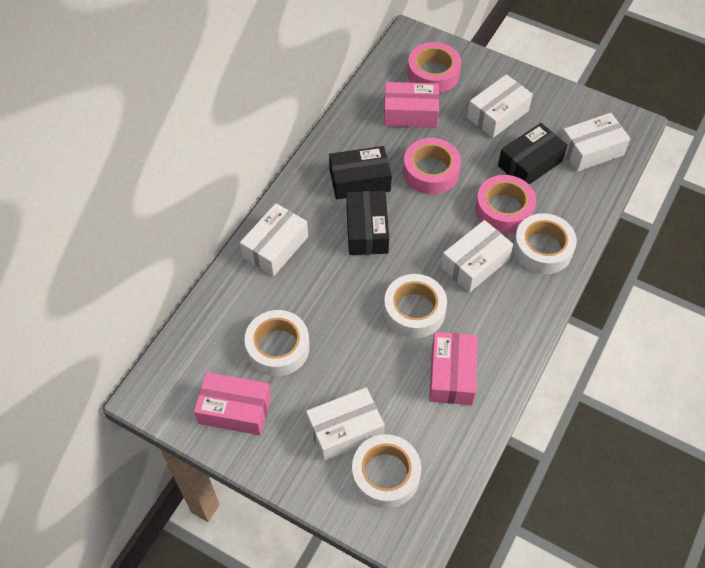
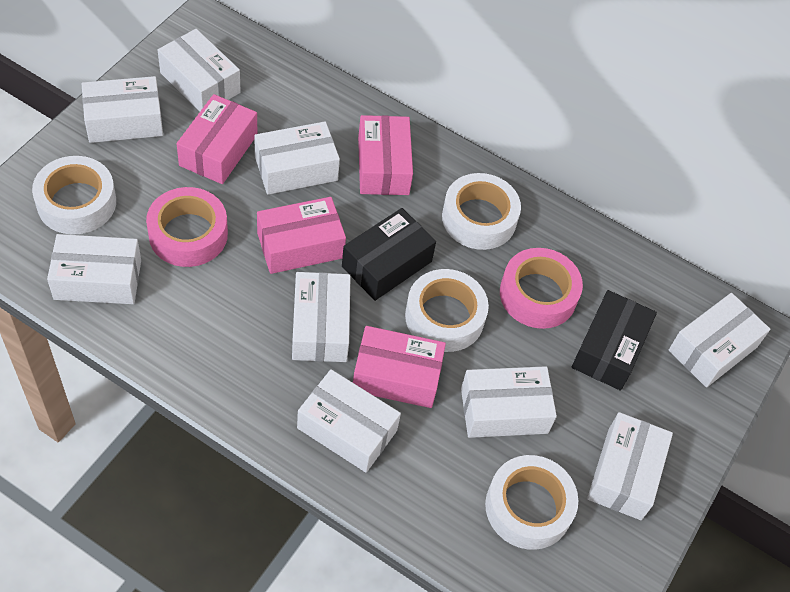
black box: 3 -> 2
pink box: 3 -> 4
pink tape: 3 -> 2
white box: 5 -> 9

